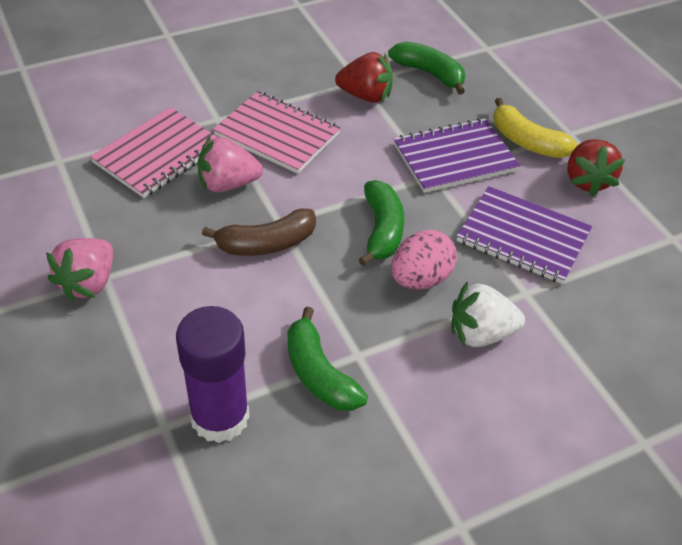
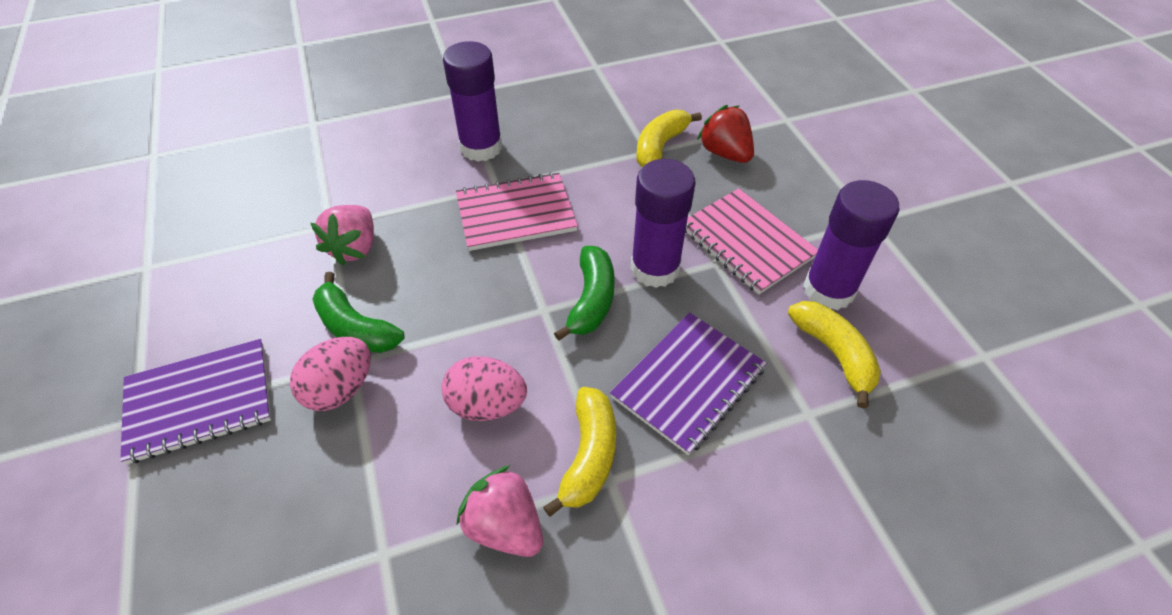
brown banana: 1 -> 0
green banana: 3 -> 2
pink egg: 1 -> 2
purple glue stick: 1 -> 3
red strawberry: 2 -> 1
white strawberry: 1 -> 0
yellow banana: 1 -> 3

